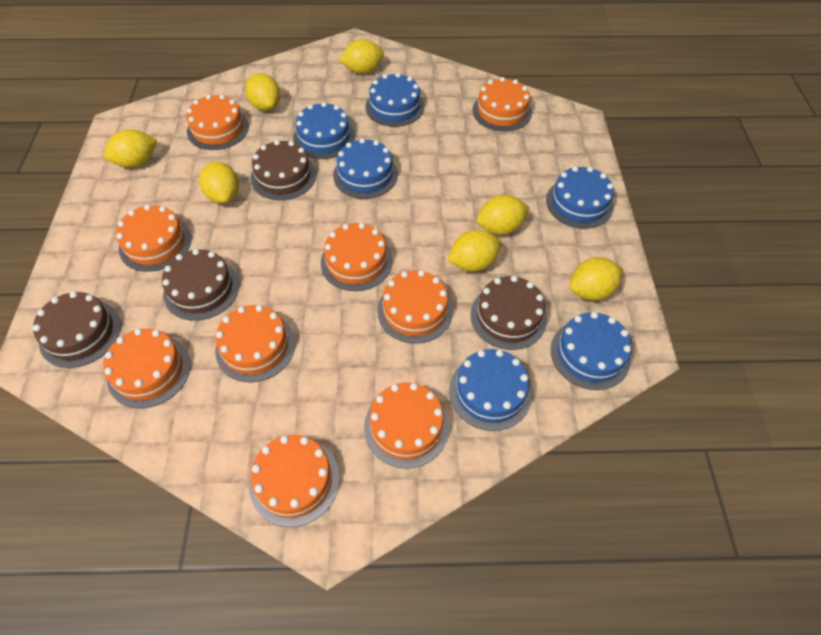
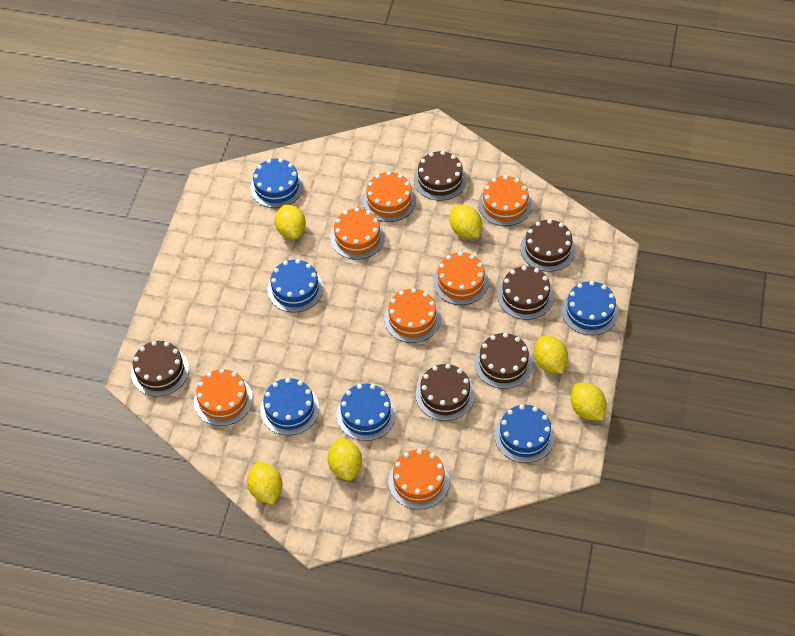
brown cake: 4 -> 6
orange cake: 9 -> 7
yellow lemon: 7 -> 6

